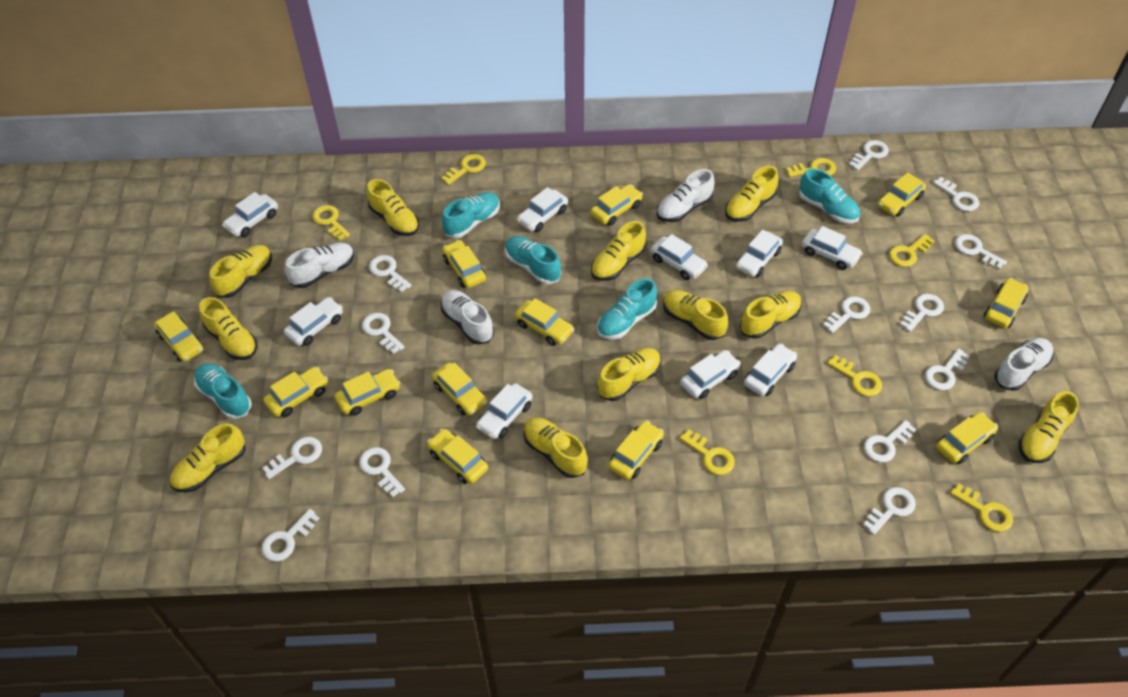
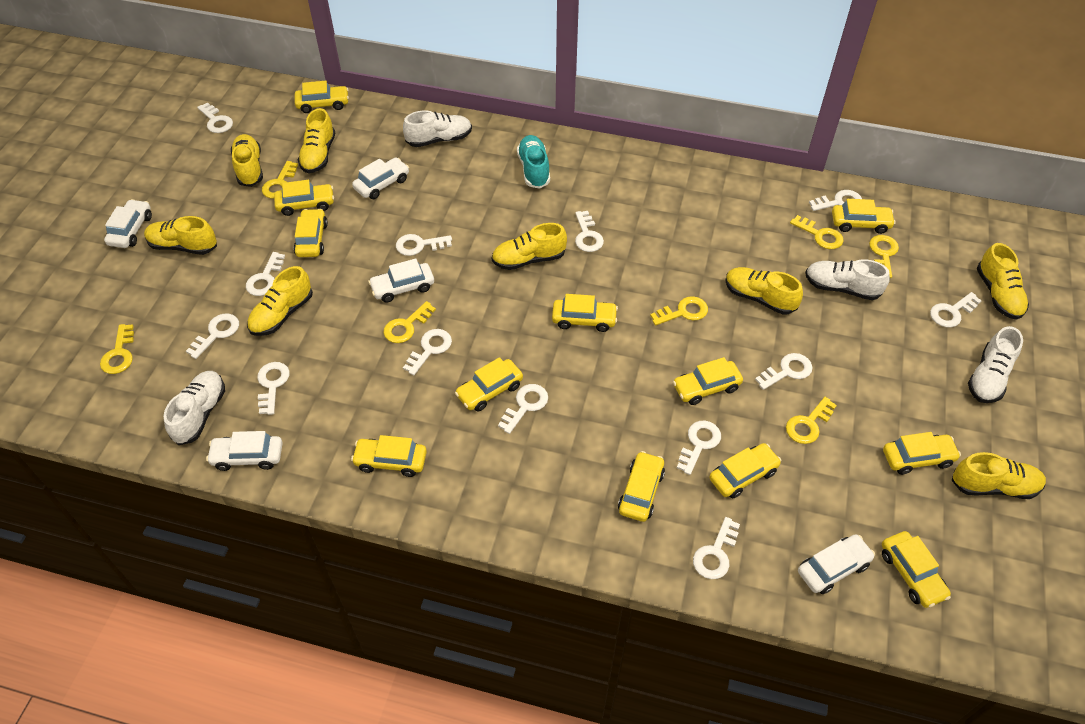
turquoise shoe: 5 -> 1
white car: 9 -> 5
yellow shoe: 11 -> 8

